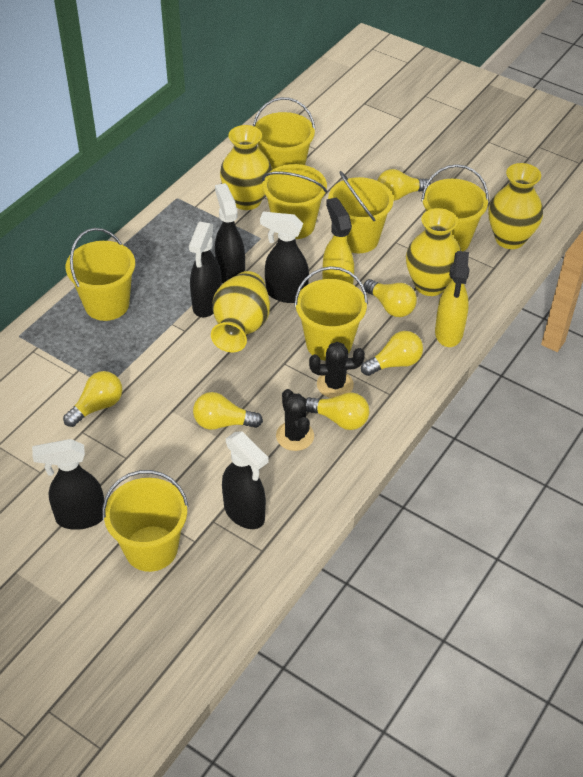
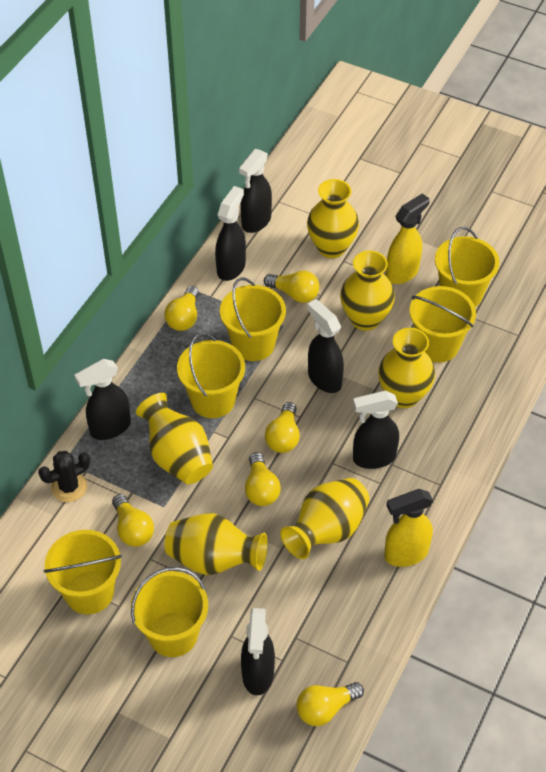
black cactus: 2 -> 1
black spray bottle: 5 -> 6
yellow bucket: 7 -> 6
yellow vase: 4 -> 6

